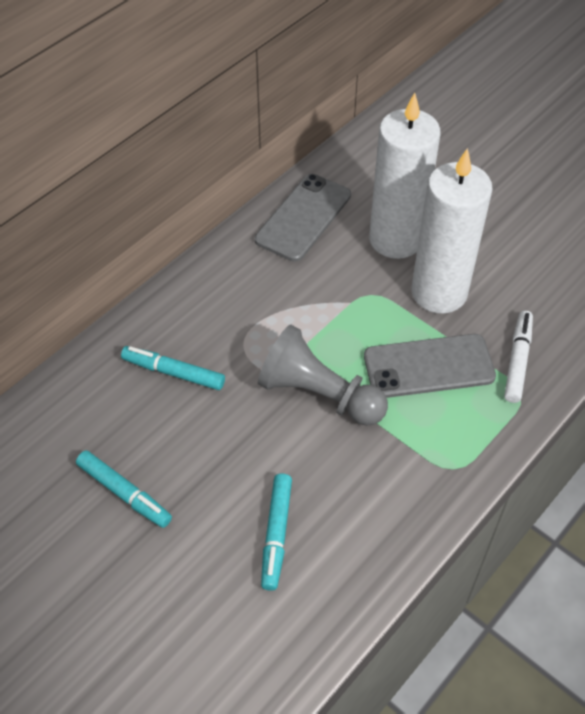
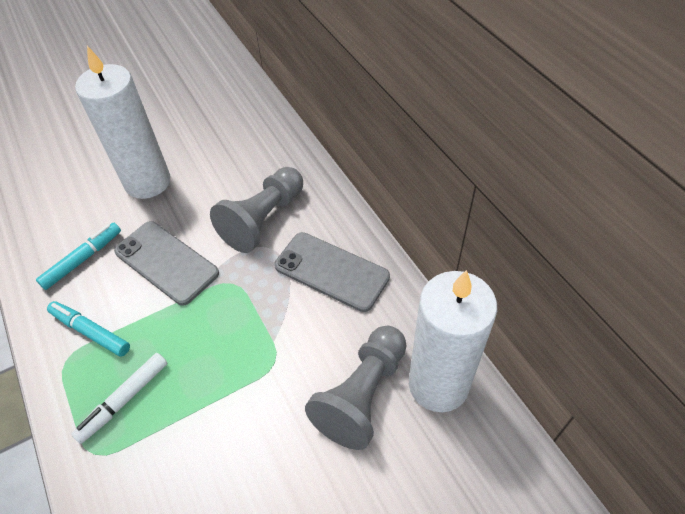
grey pawn: 1 -> 2
turquoise marker: 3 -> 2

